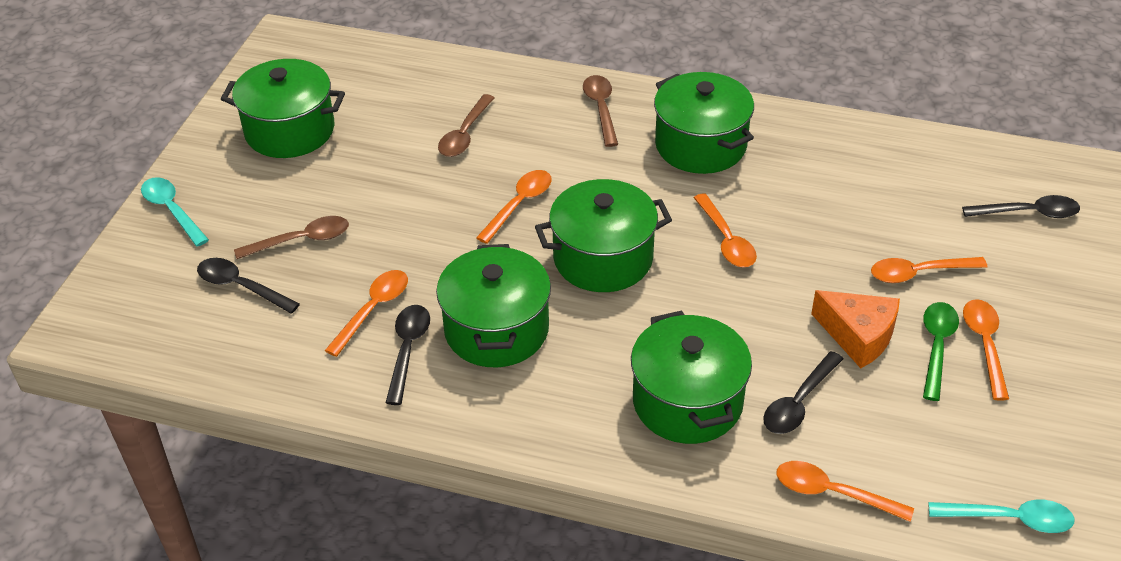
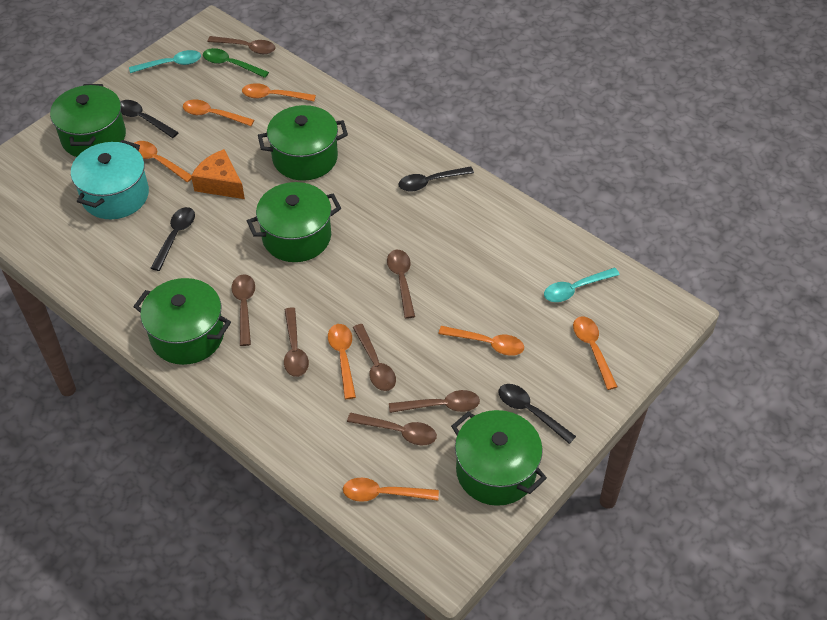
brown spoon: 3 -> 7
orange spoon: 6 -> 7
turquoise pot: 0 -> 1

